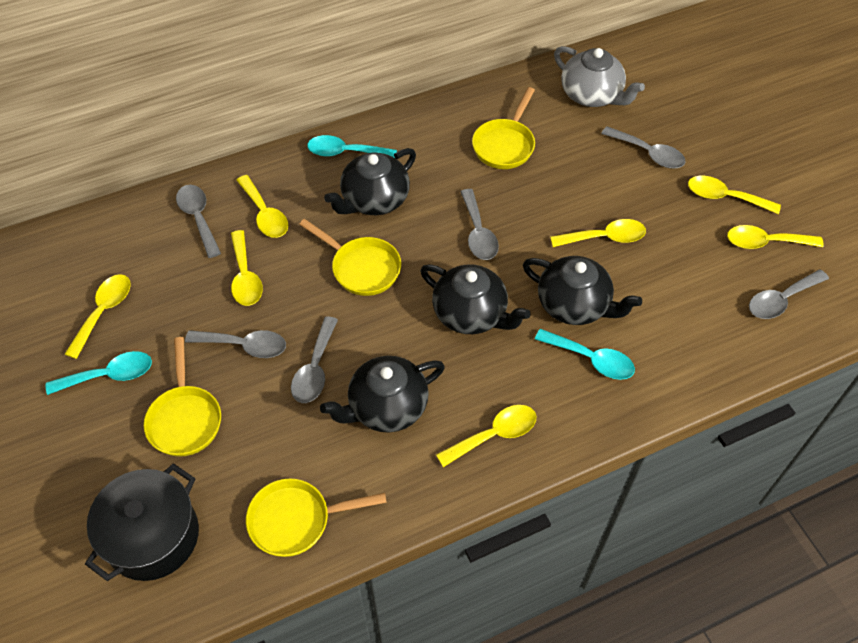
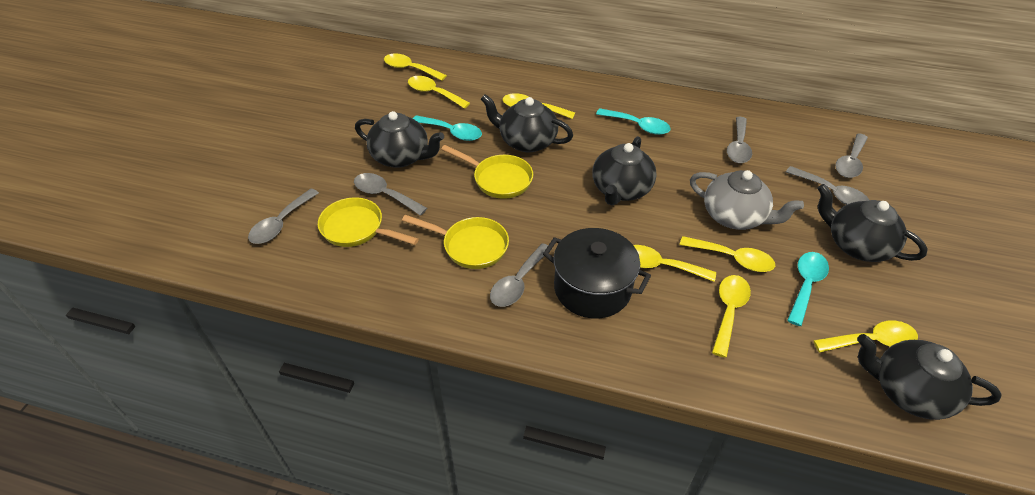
black teapot: 4 -> 5
yellow pan: 4 -> 3

